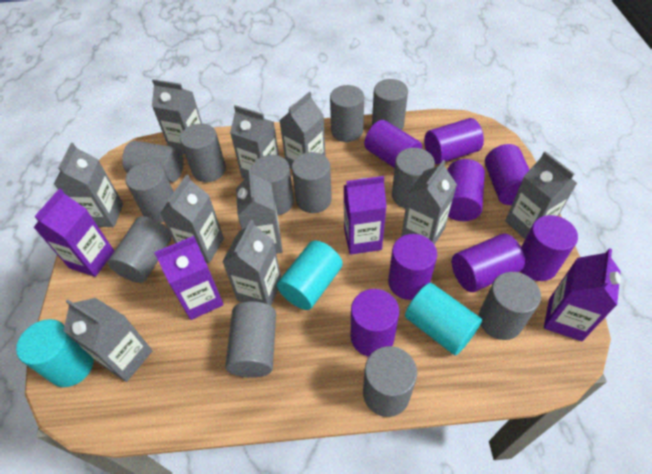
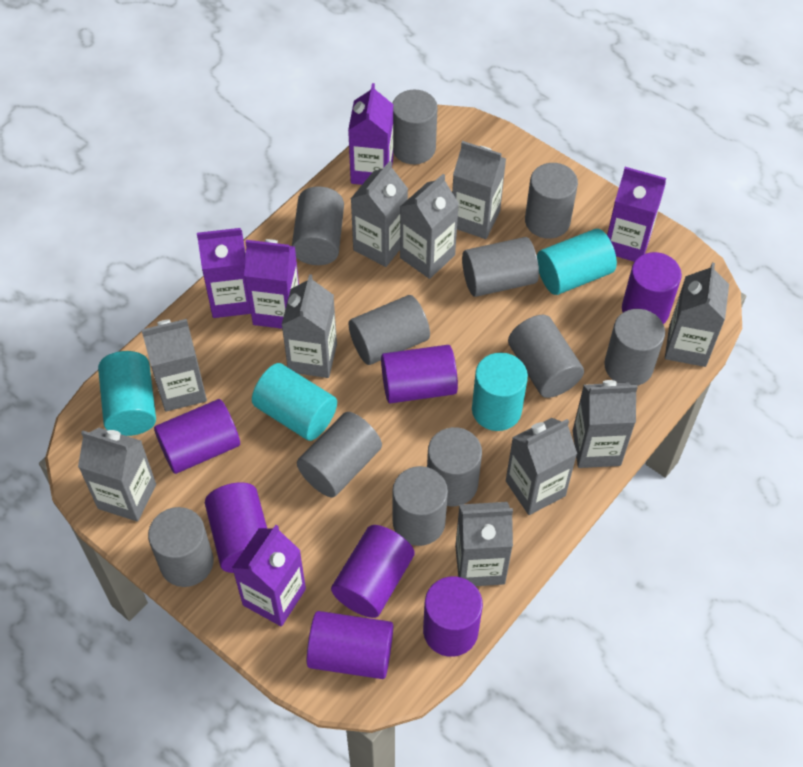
grey cylinder: 12 -> 11
purple carton: 4 -> 5
purple cylinder: 8 -> 7
turquoise cylinder: 3 -> 4

